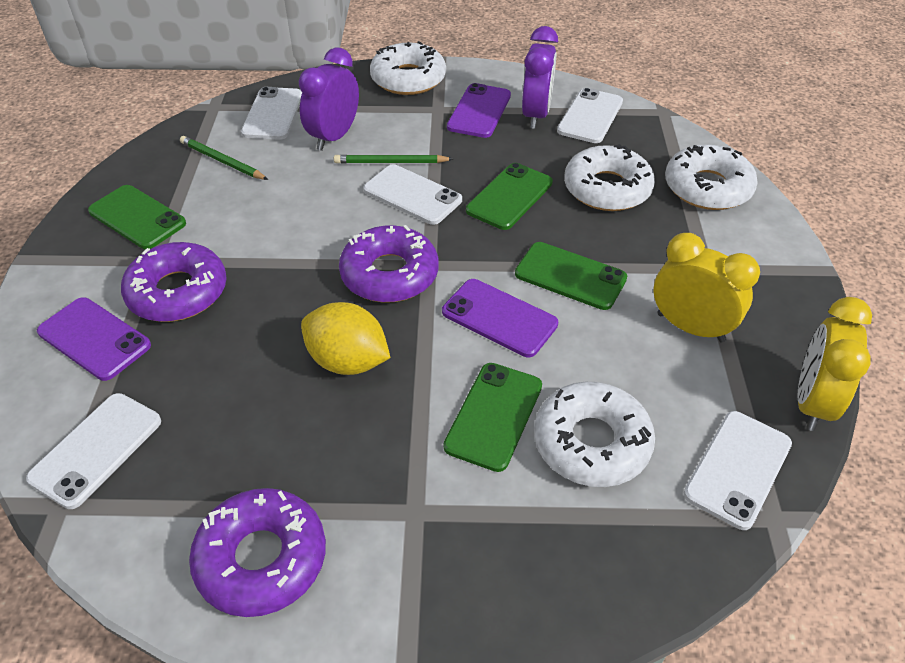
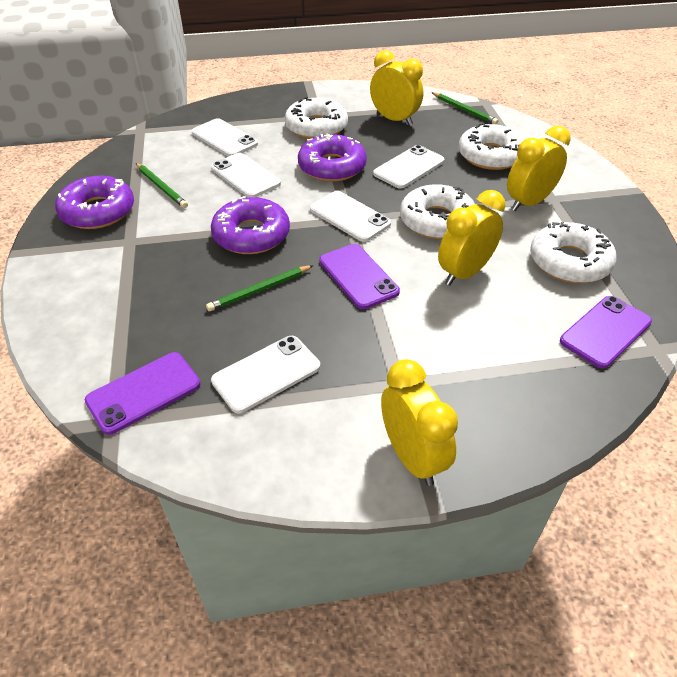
green pencil: 2 -> 3
green phone: 4 -> 0
purple clock: 2 -> 0
yellow clock: 2 -> 4
yellow lemon: 1 -> 0

